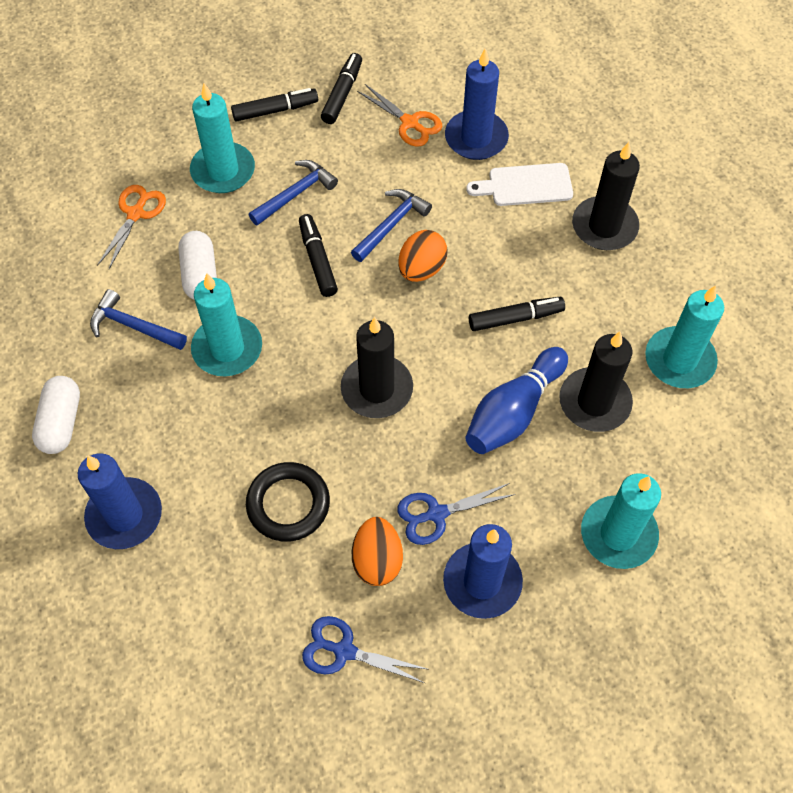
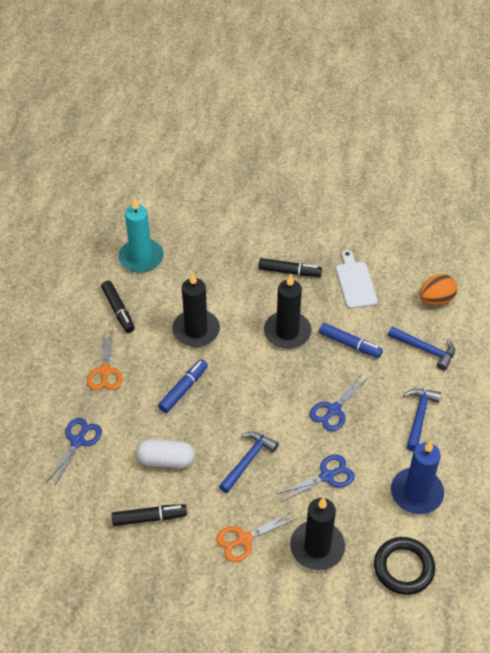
black marker: 4 -> 3
blue bowling pin: 1 -> 0
blue candle: 3 -> 1
blue marker: 0 -> 2
blue scissors: 2 -> 3
orange egg: 2 -> 1
turquoise candle: 4 -> 1
white capsule: 2 -> 1

